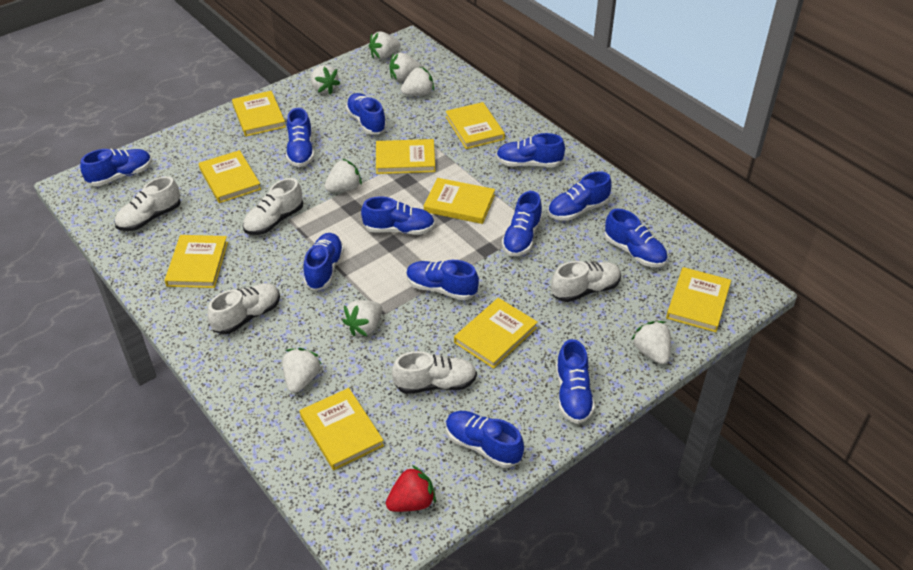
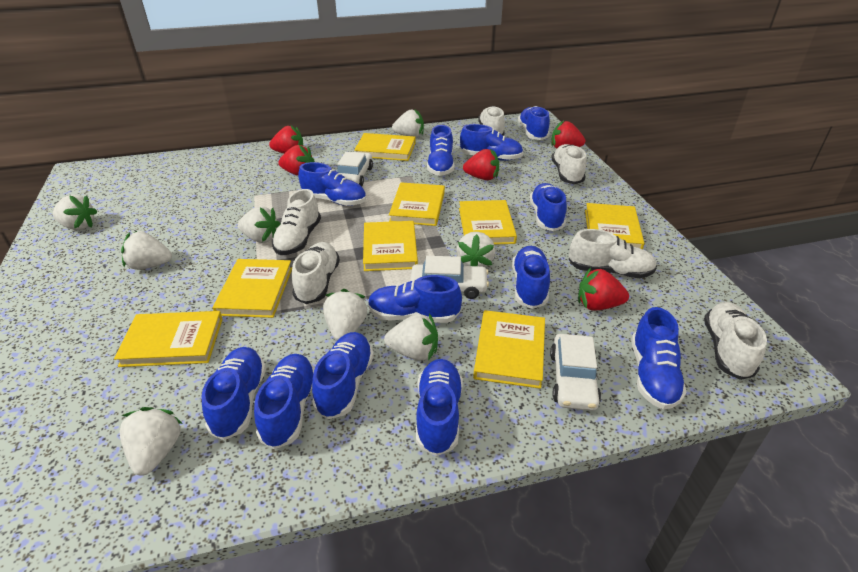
red strawberry: 1 -> 5
white car: 0 -> 3
white shoe: 5 -> 6
yellow book: 9 -> 8

